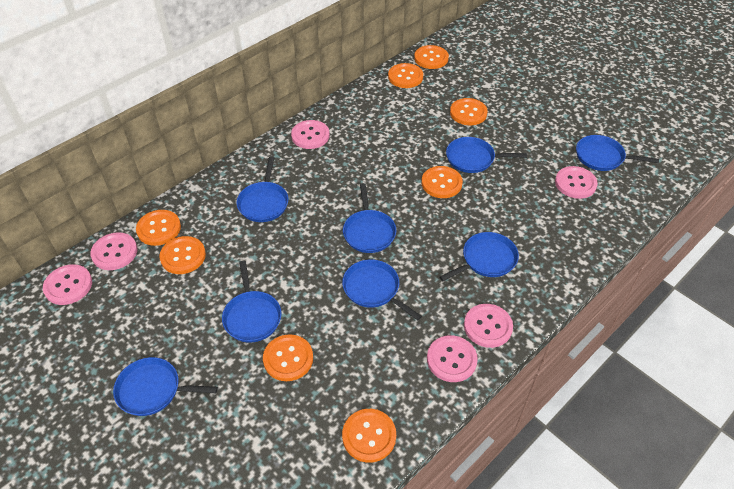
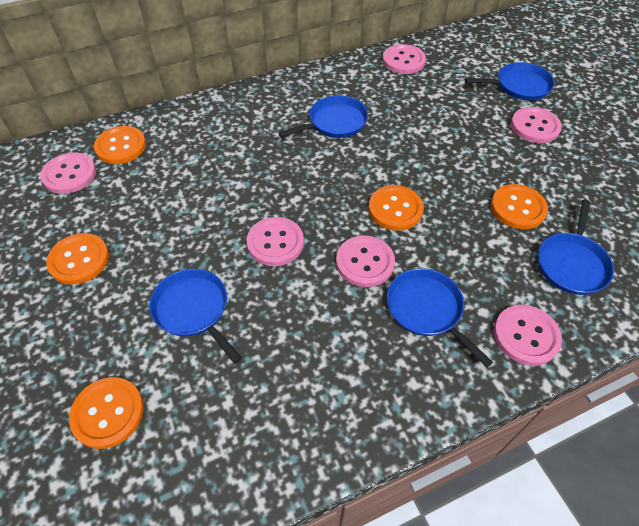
blue pan: 8 -> 5
orange button: 8 -> 5

